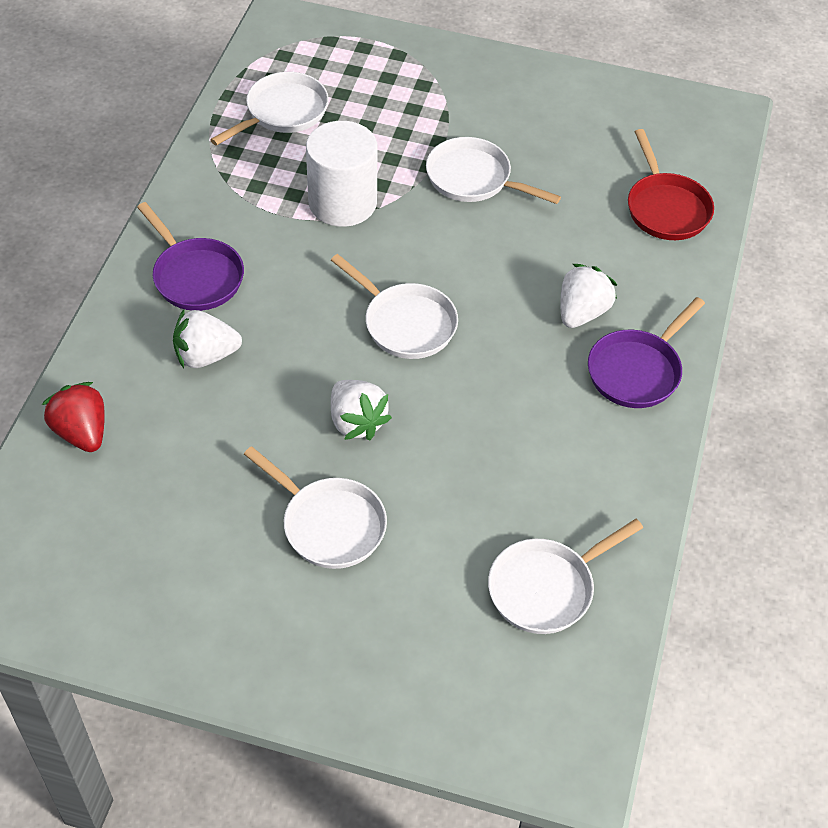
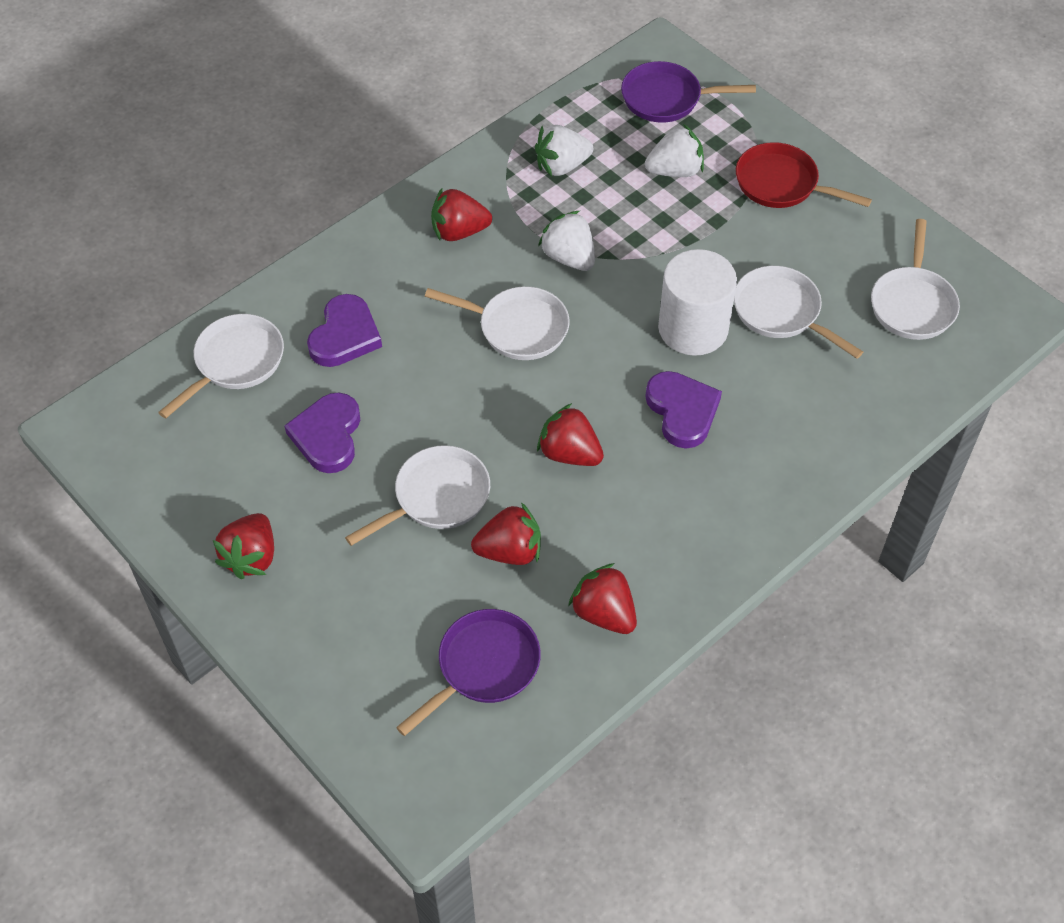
purple heart: 0 -> 3
red strawberry: 1 -> 5

